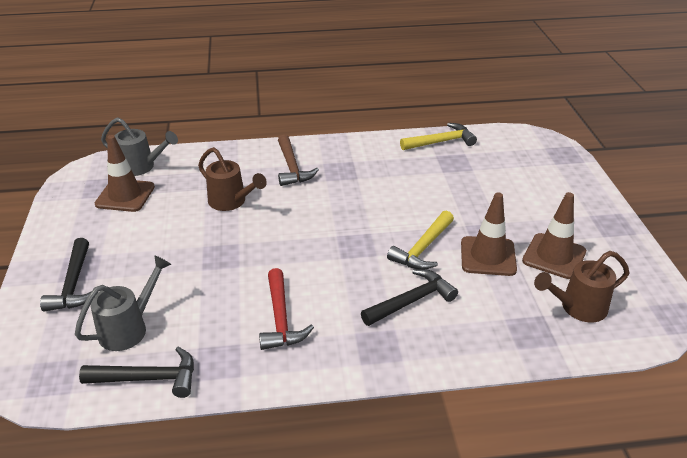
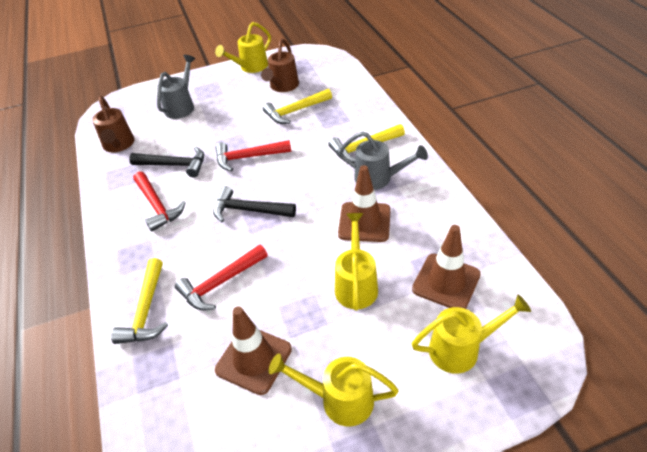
black hammer: 3 -> 2
brown hammer: 1 -> 0
red hammer: 1 -> 3
yellow hammer: 2 -> 3
yellow watering can: 0 -> 4

